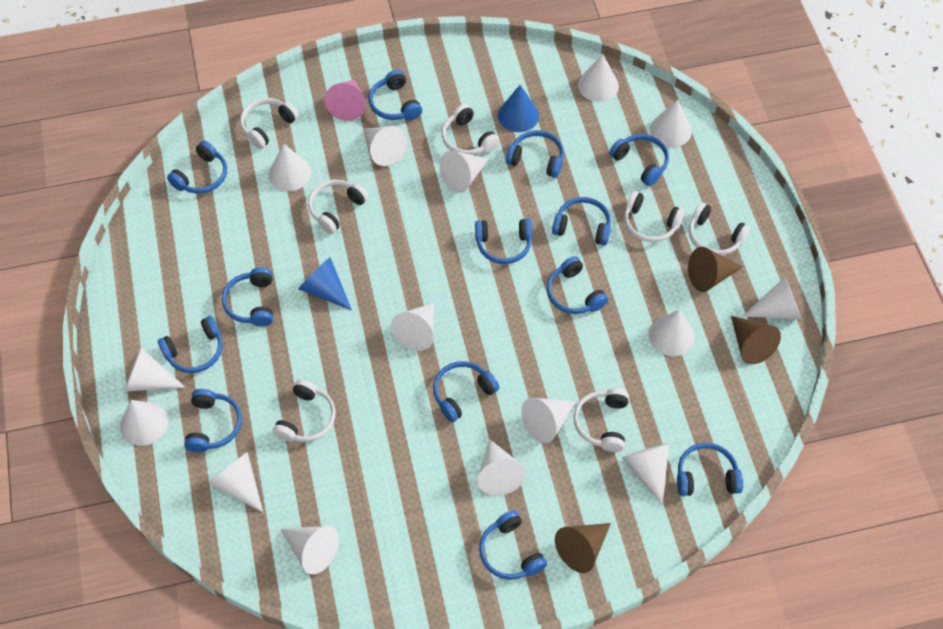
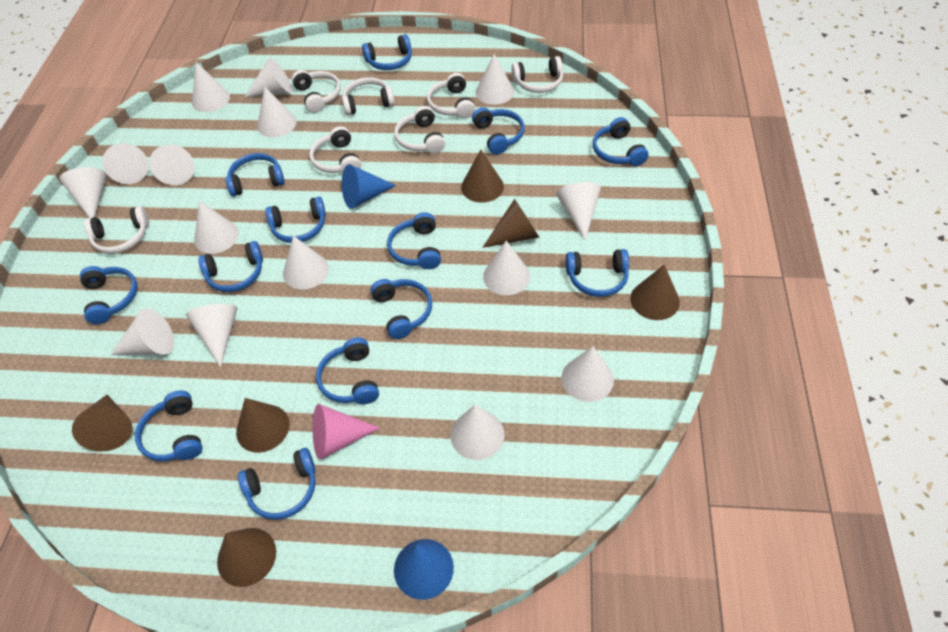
brown cone: 3 -> 6

